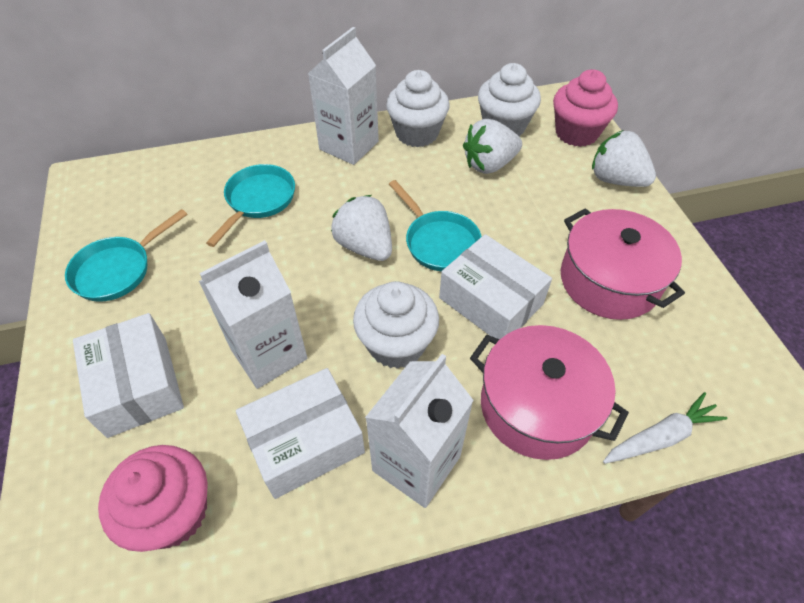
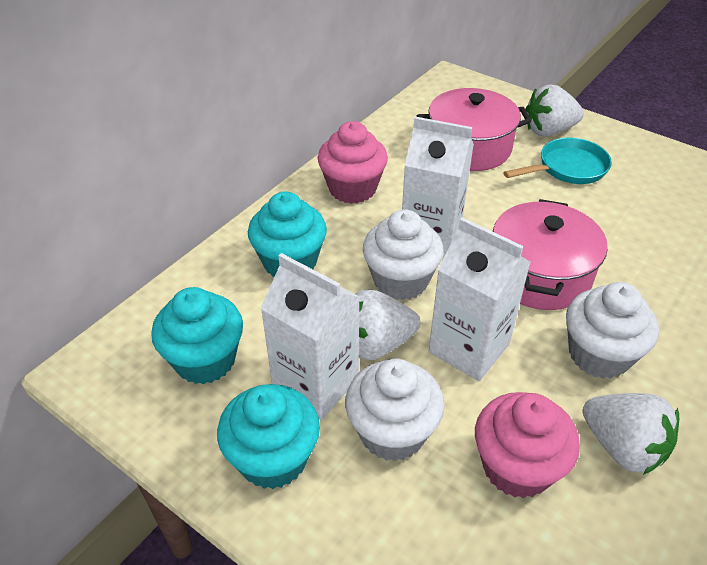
turquoise cupcake: 0 -> 3
turquoise pan: 3 -> 1
white box: 3 -> 0
white carrot: 1 -> 0

